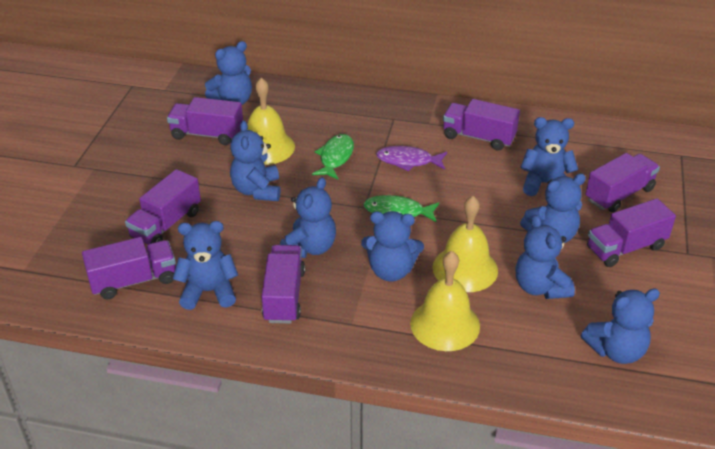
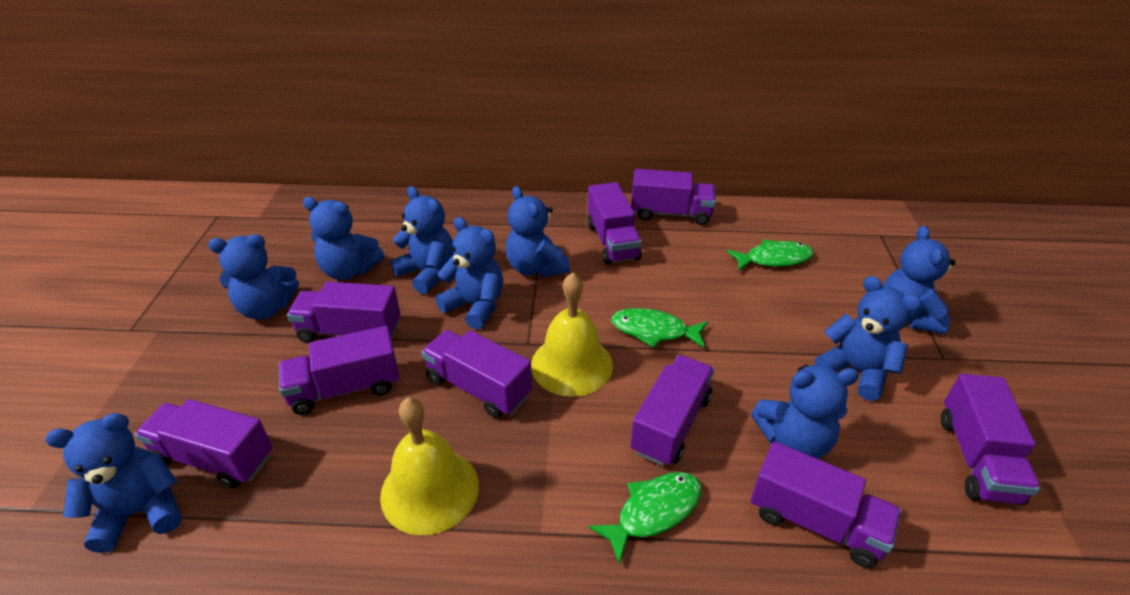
green fish: 2 -> 3
purple fish: 1 -> 0
purple truck: 7 -> 9
yellow bell: 3 -> 2

